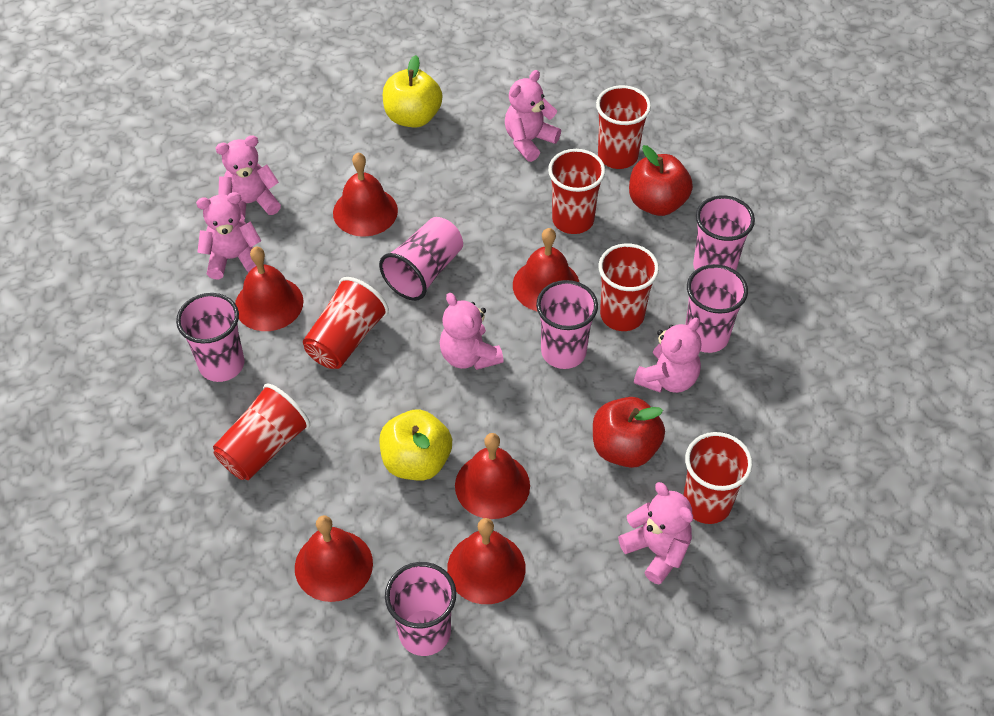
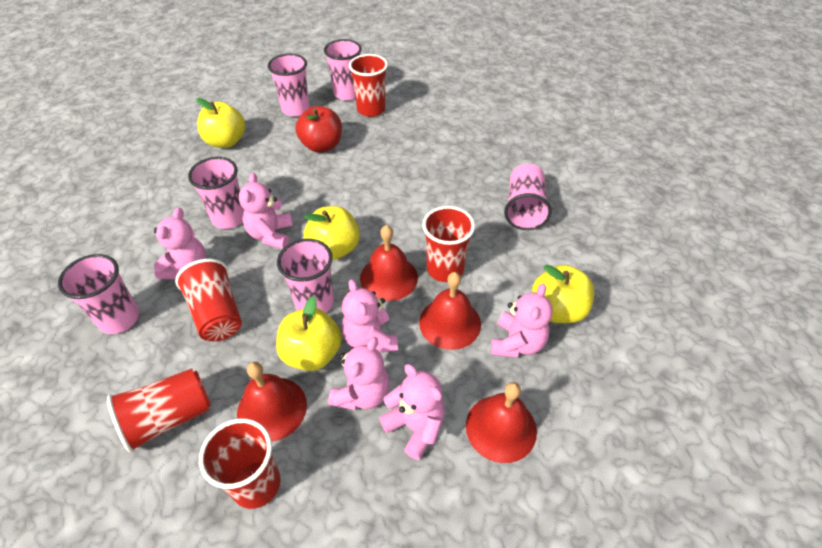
red apple: 2 -> 1
red bell: 6 -> 4
red cup: 6 -> 5
yellow apple: 2 -> 4

